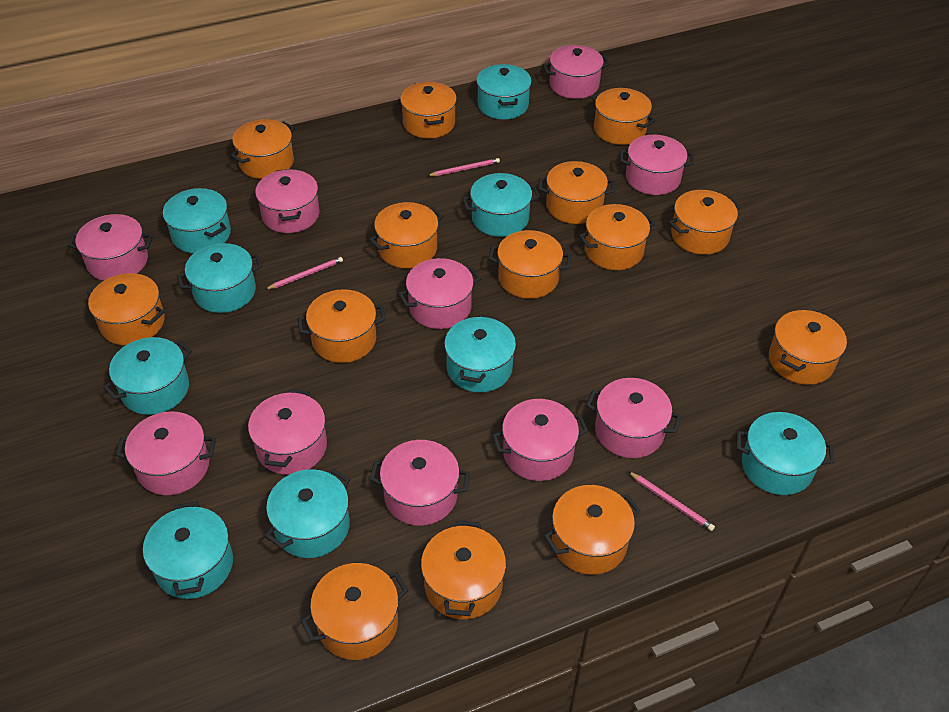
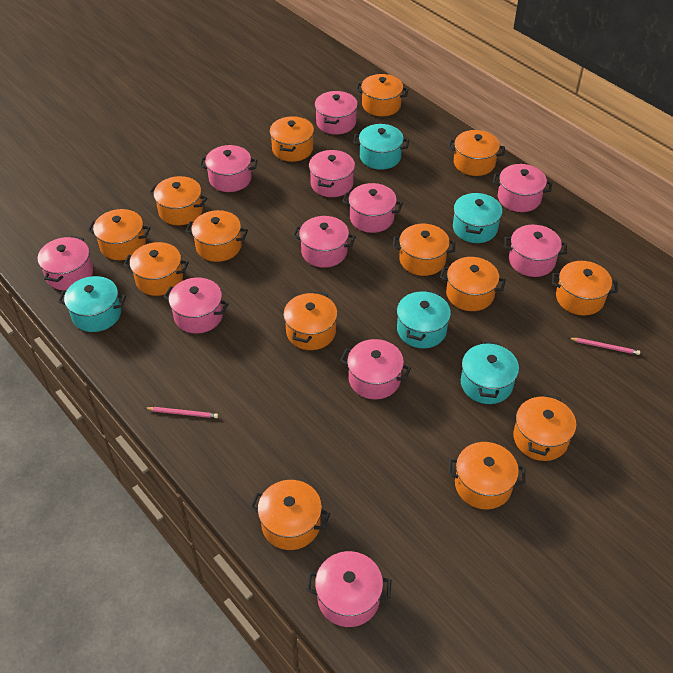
pink pencil: 3 -> 2
pink pot: 10 -> 11
turquoise pot: 9 -> 5

